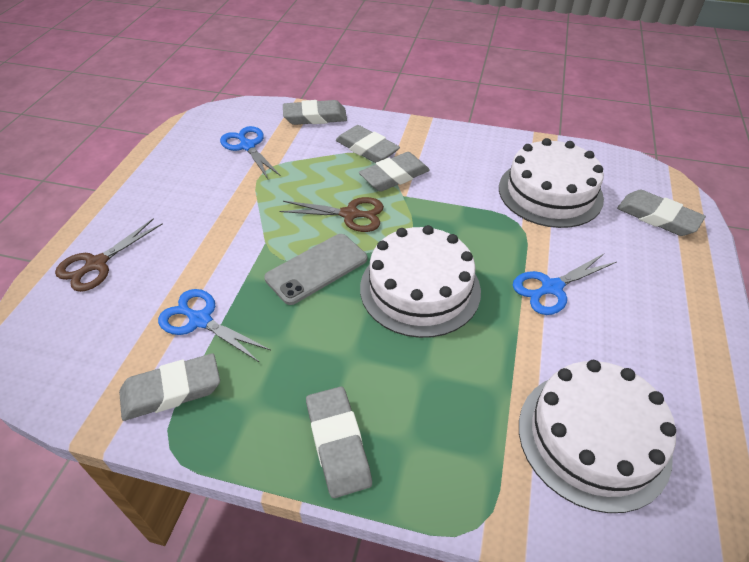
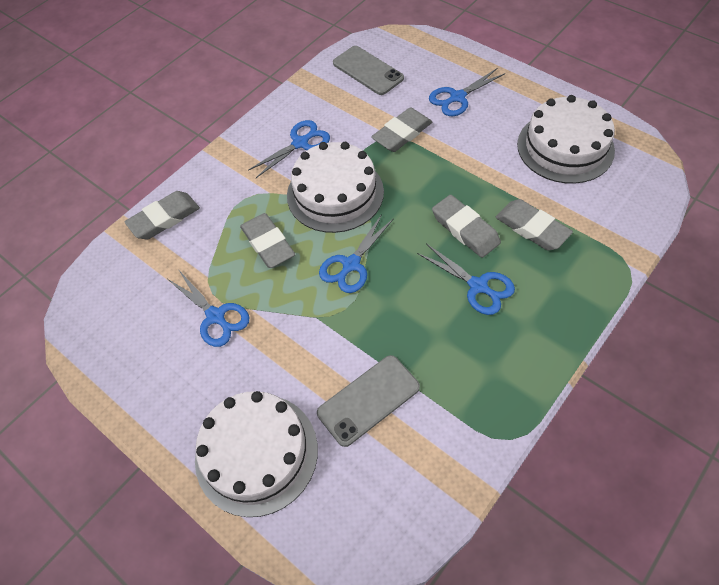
blue scissors: 3 -> 5
brown scissors: 2 -> 0
grey eraser: 6 -> 5
grey phone: 1 -> 2

